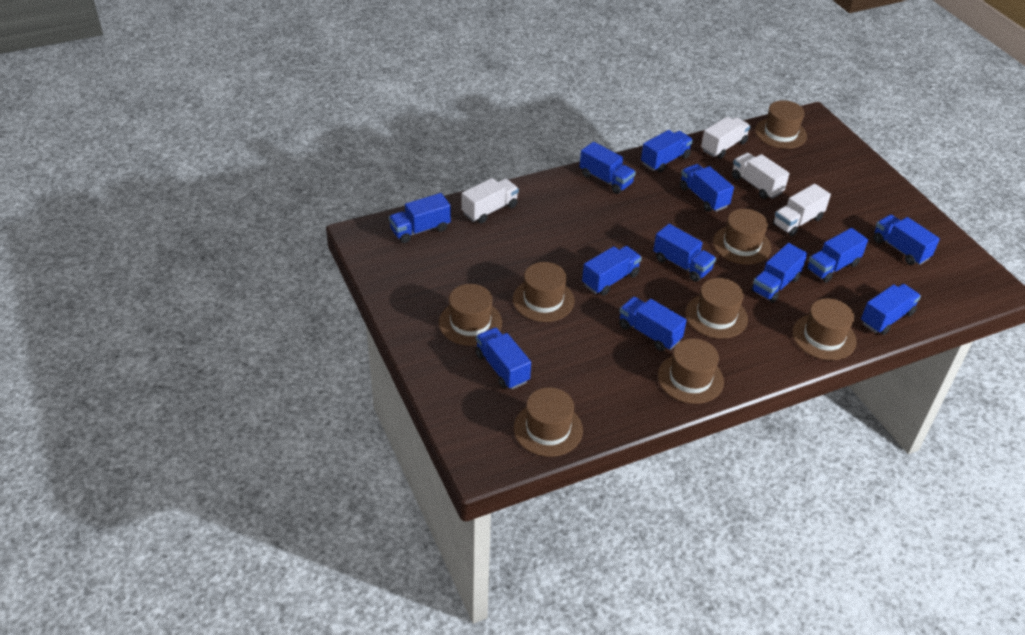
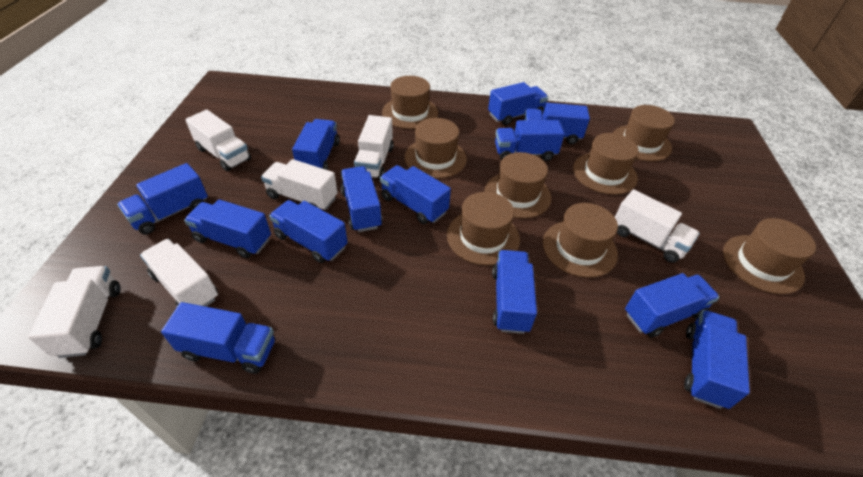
blue truck: 12 -> 13
white truck: 4 -> 6

